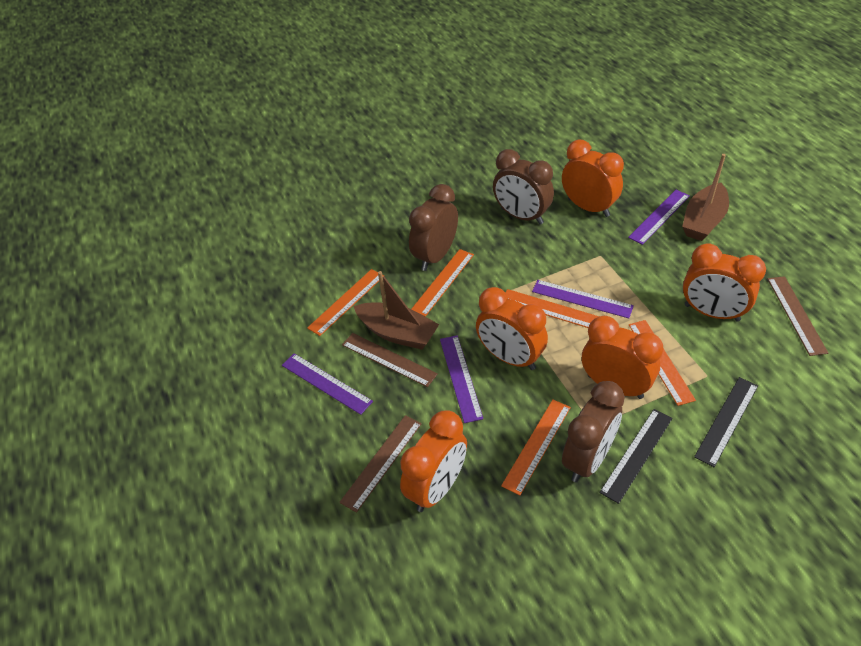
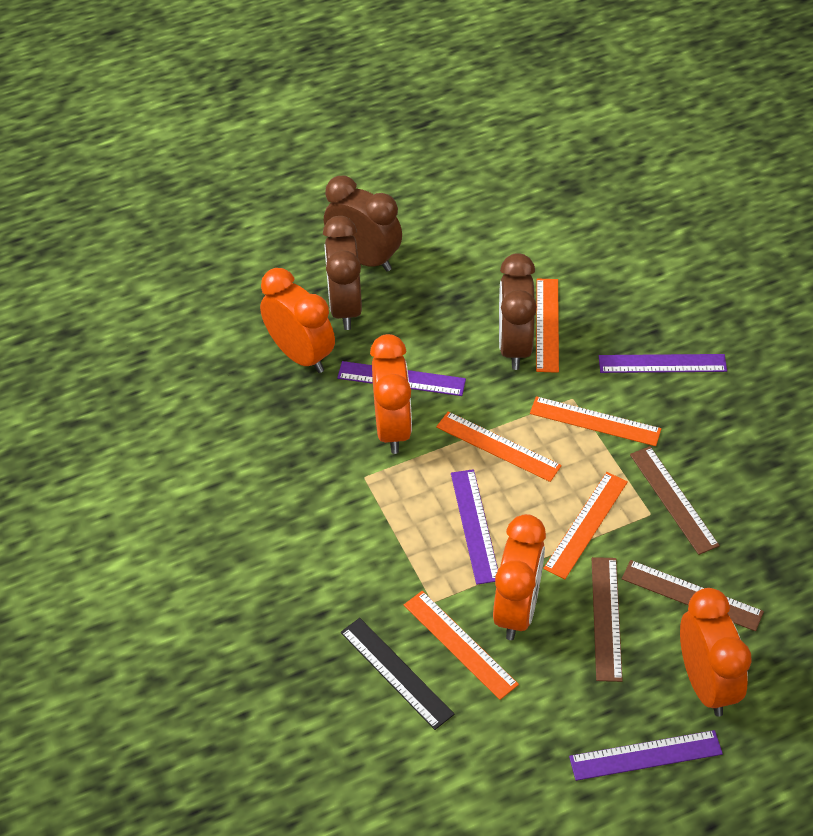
black ruler: 2 -> 1
brown boat: 2 -> 0
orange clock: 5 -> 4

